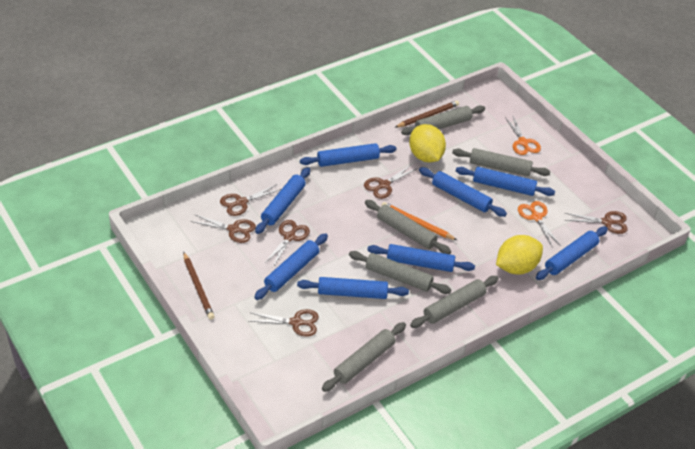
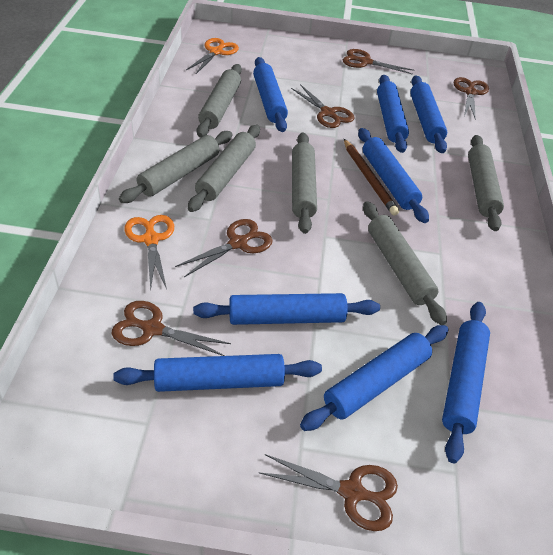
brown pencil: 2 -> 1
orange pencil: 1 -> 0
yellow lemon: 2 -> 0

